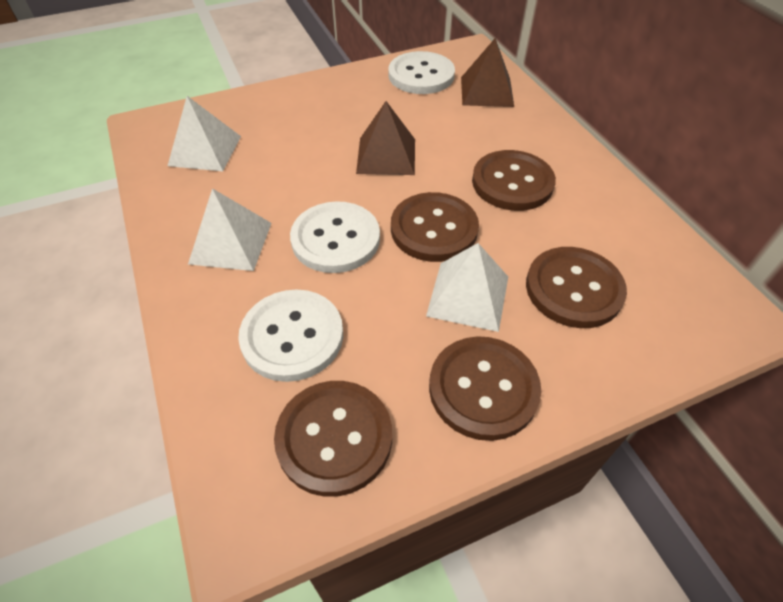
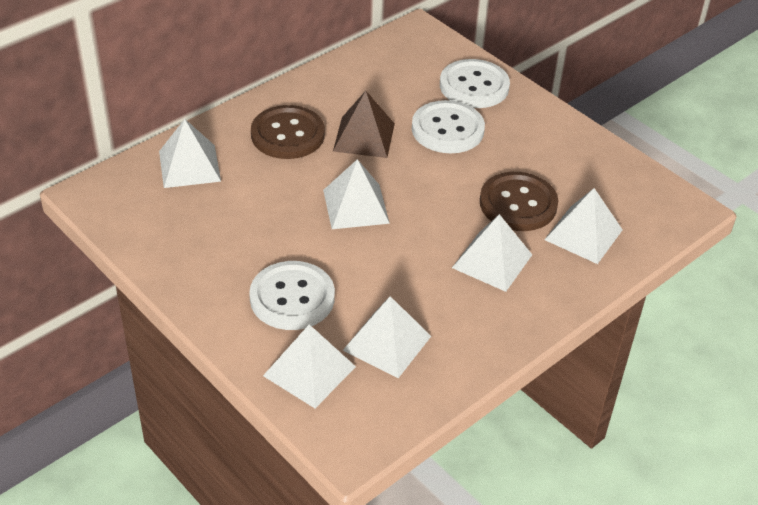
brown button: 5 -> 2
brown pyramid: 2 -> 1
white pyramid: 3 -> 6

